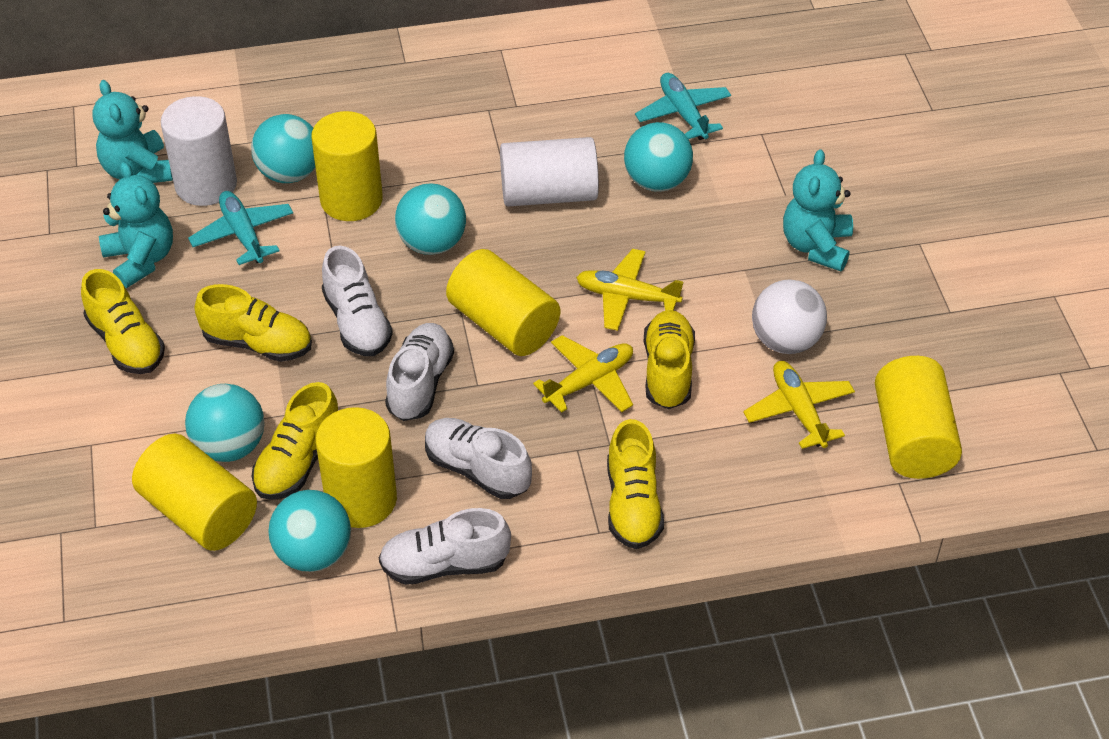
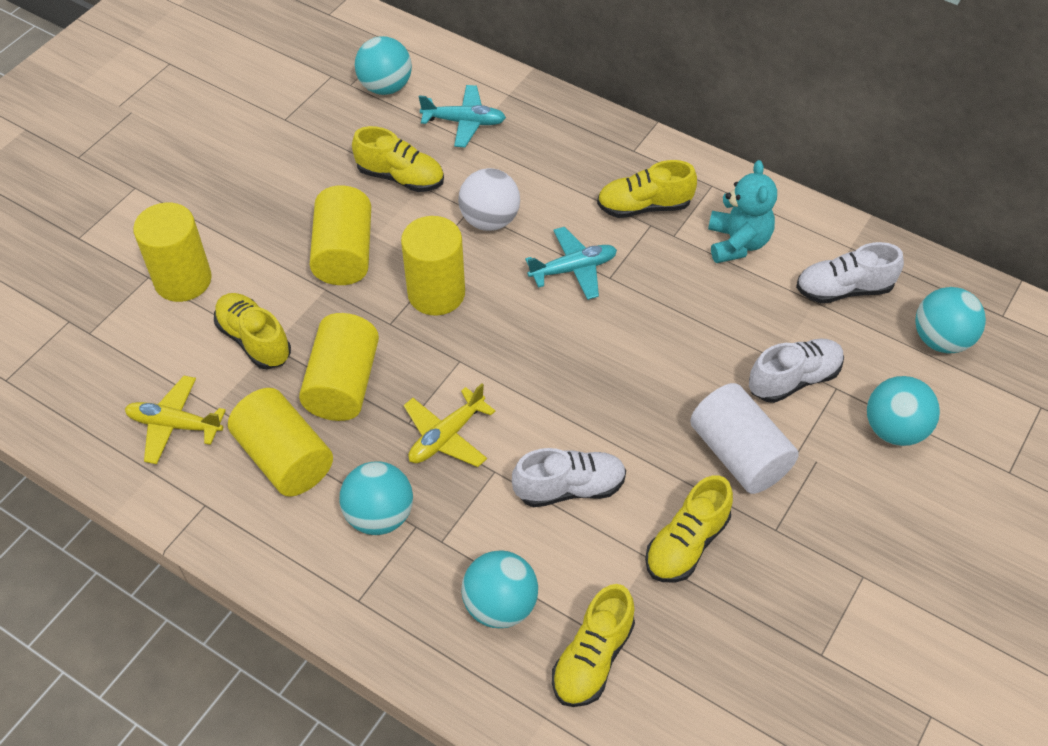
turquoise teddy bear: 3 -> 1
white cylinder: 2 -> 1
white shoe: 4 -> 3
yellow plane: 3 -> 2

